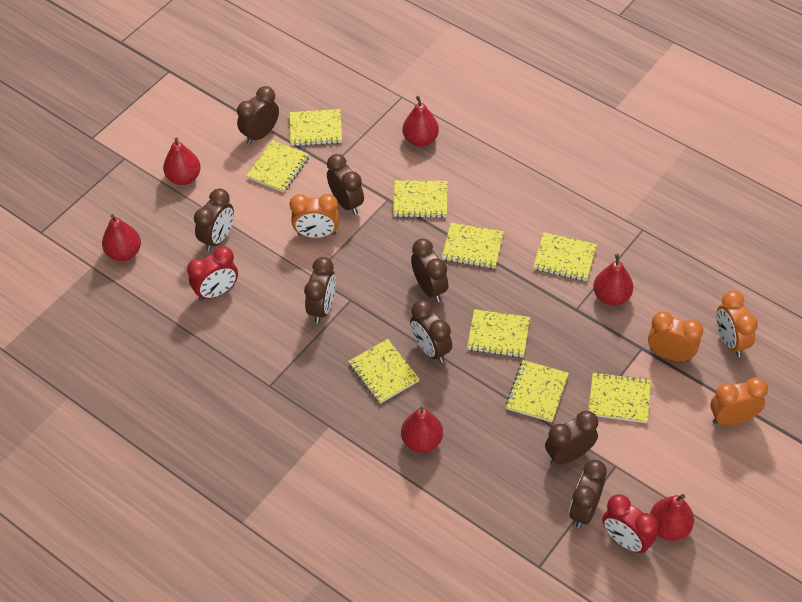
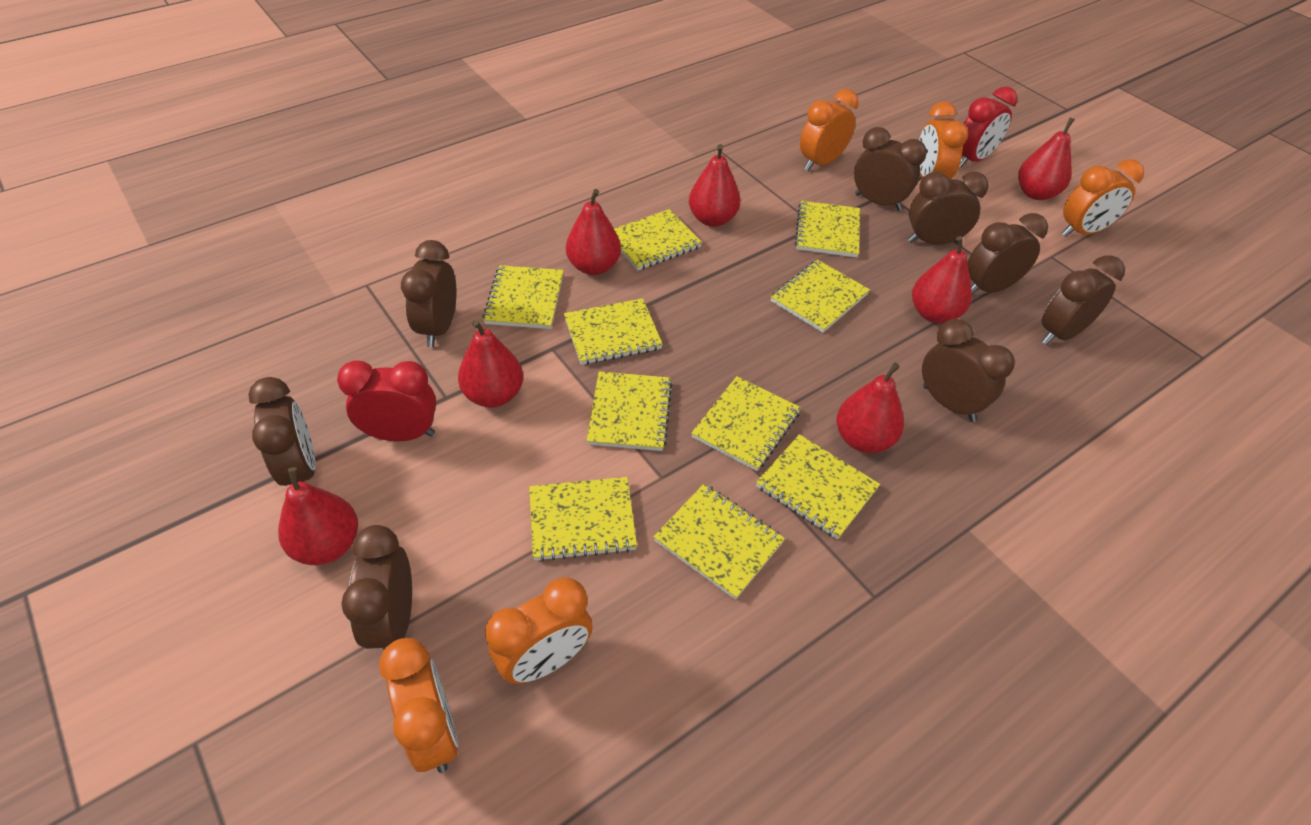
orange clock: 4 -> 5
red pear: 6 -> 7
yellow notebook: 9 -> 10

